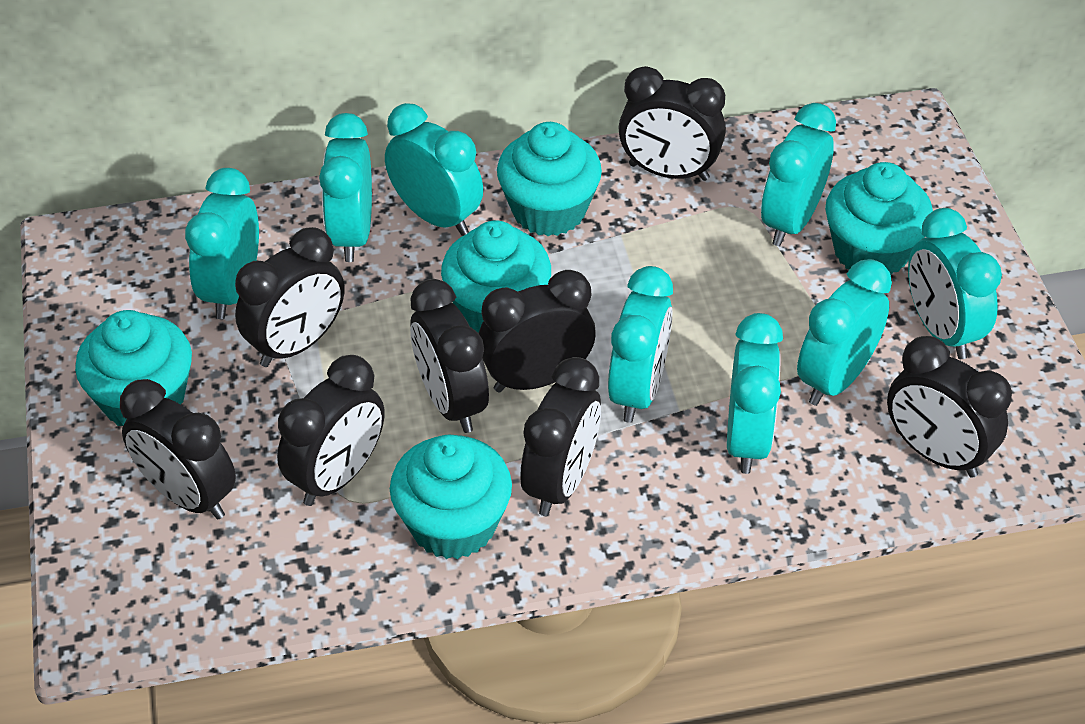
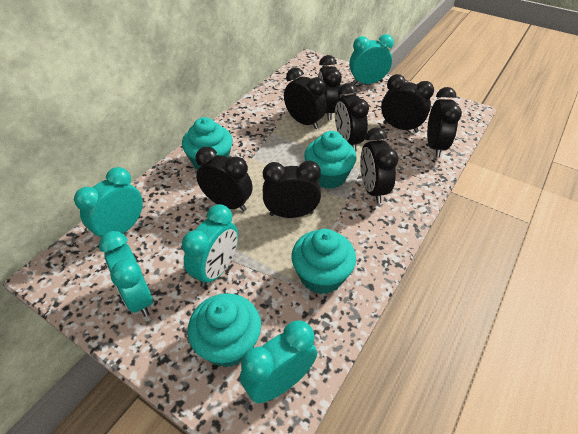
turquoise clock: 8 -> 5
turquoise cupcake: 5 -> 4

